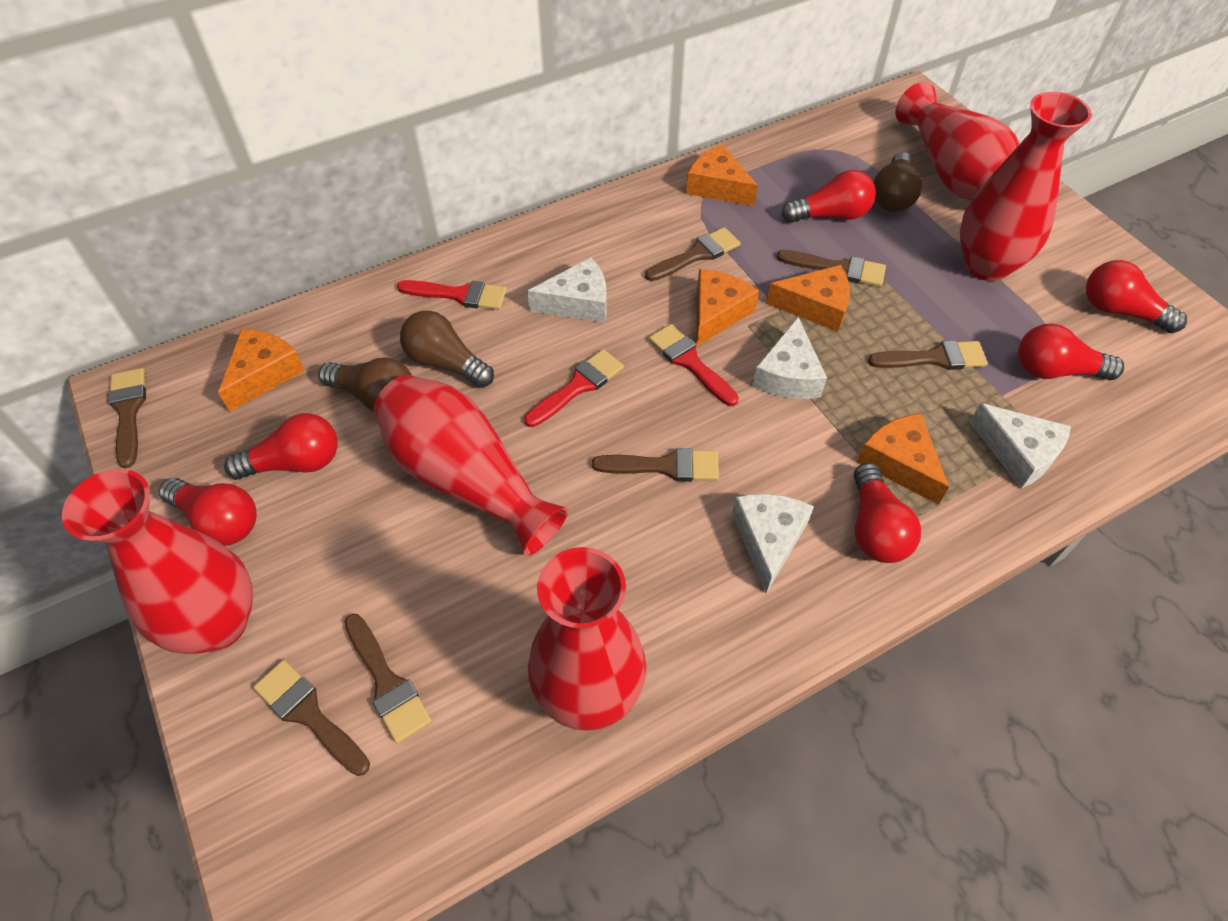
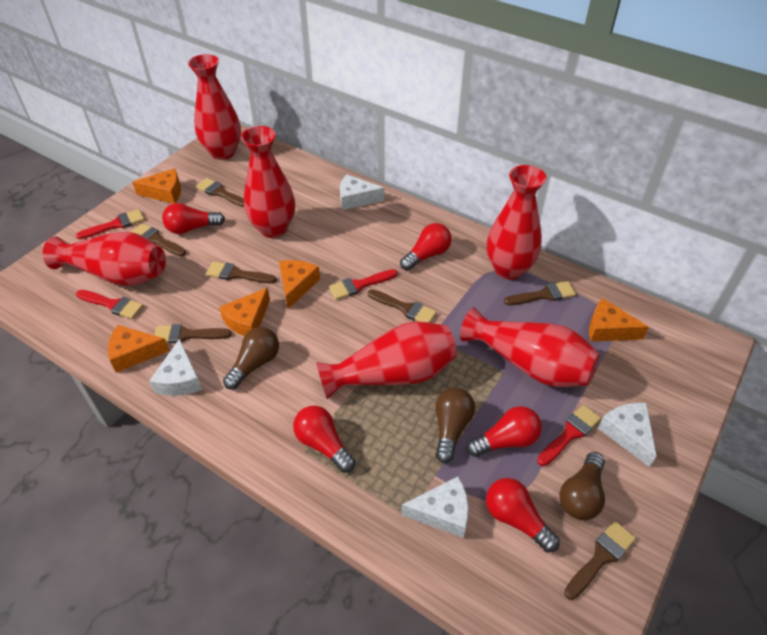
red brush: 3 -> 4
red light bulb: 6 -> 5
red vase: 5 -> 6

